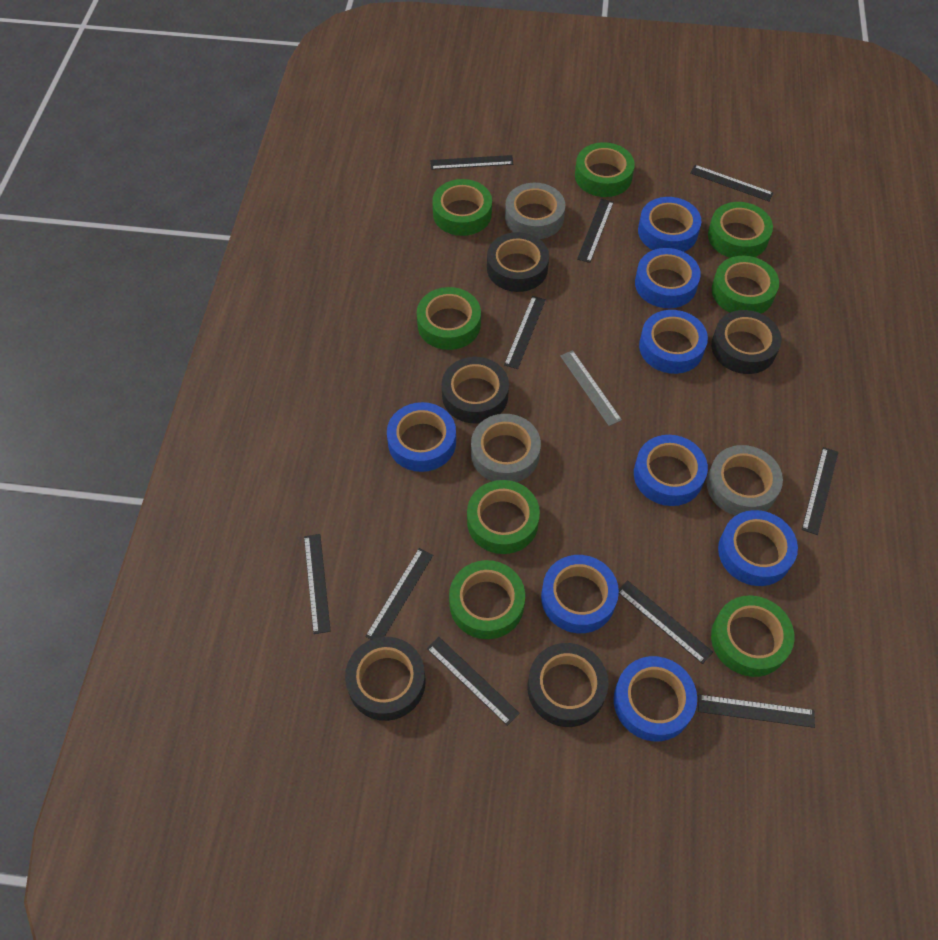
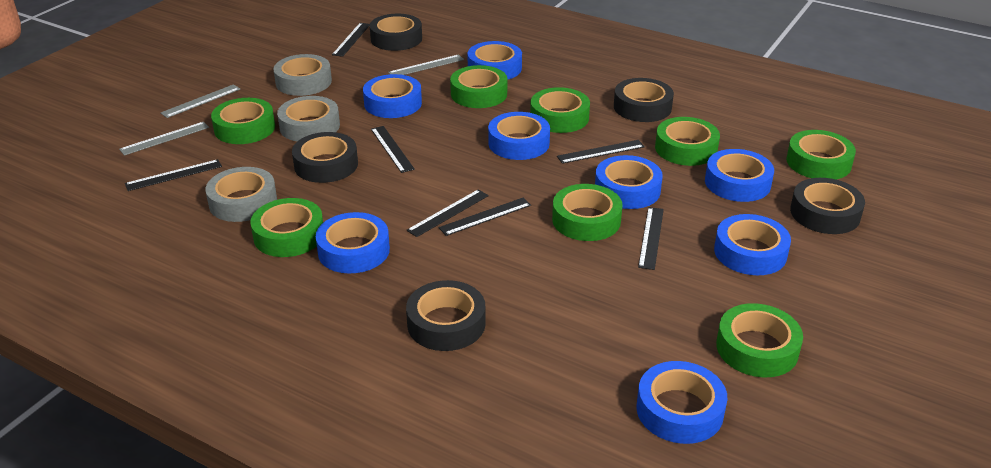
black ruler: 10 -> 7
grey ruler: 1 -> 3

